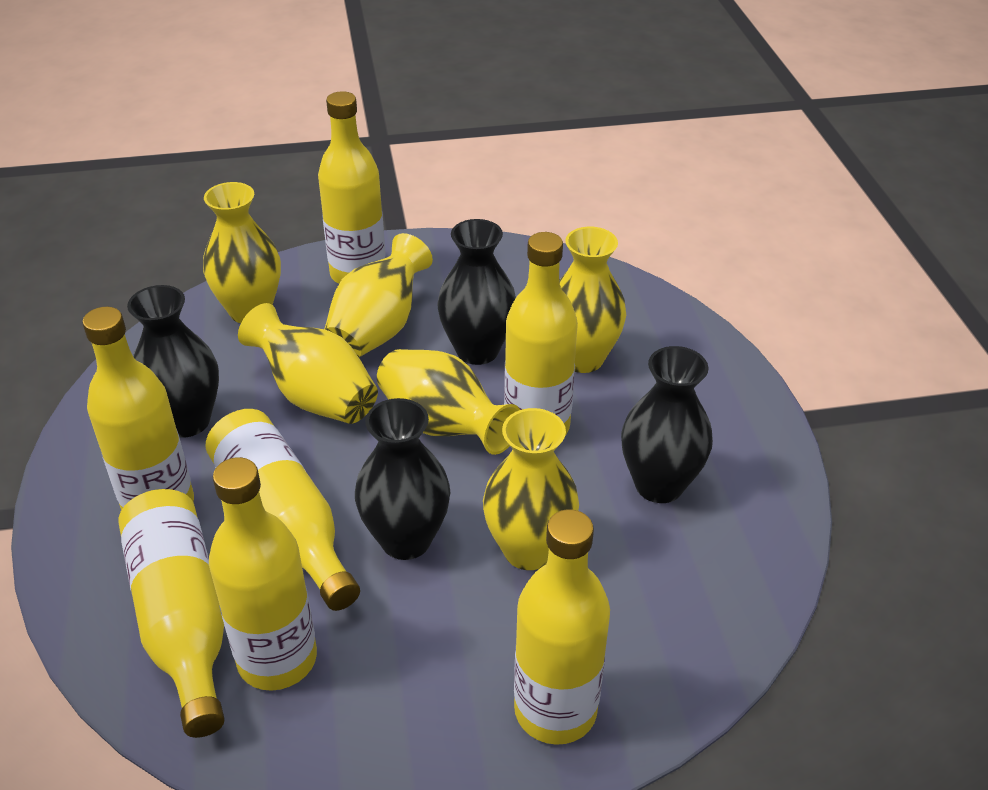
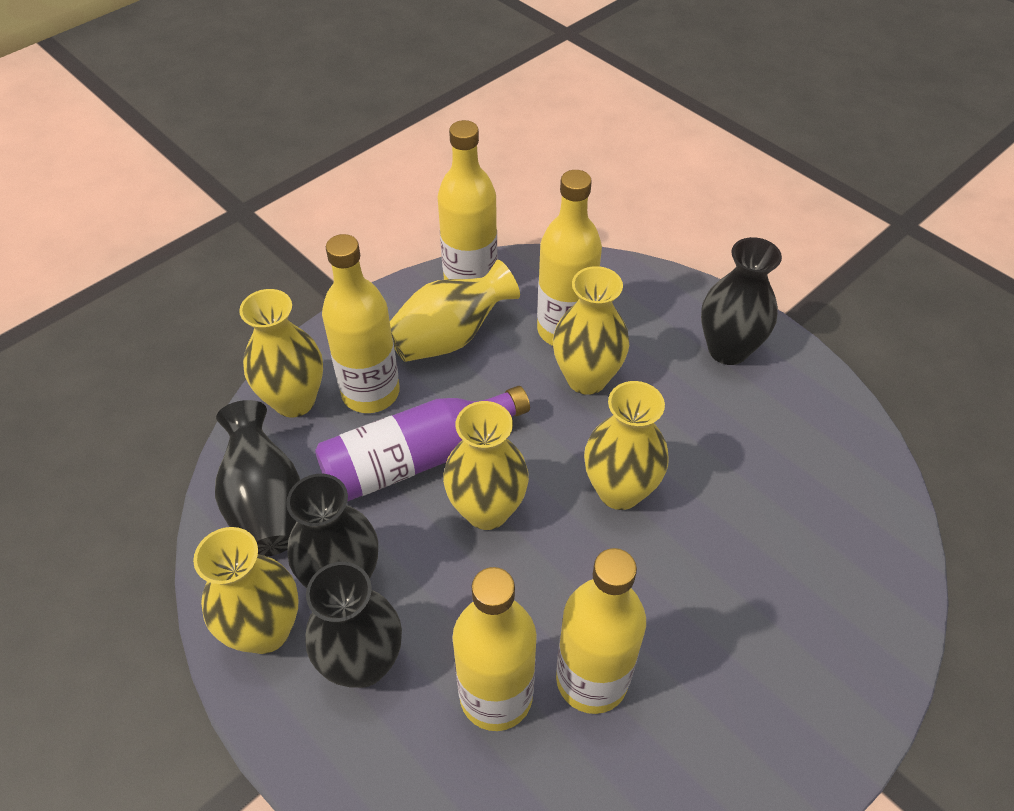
purple bottle: 0 -> 1
yellow bottle: 7 -> 5

